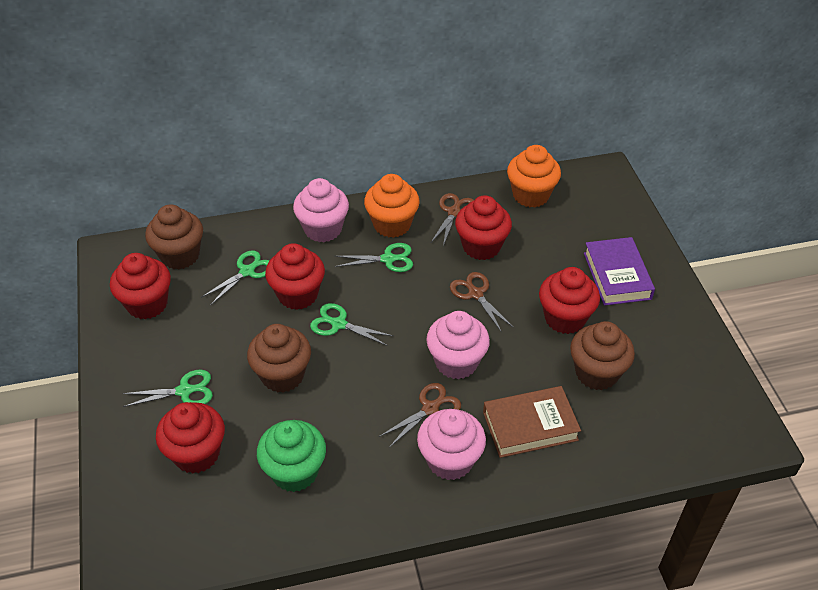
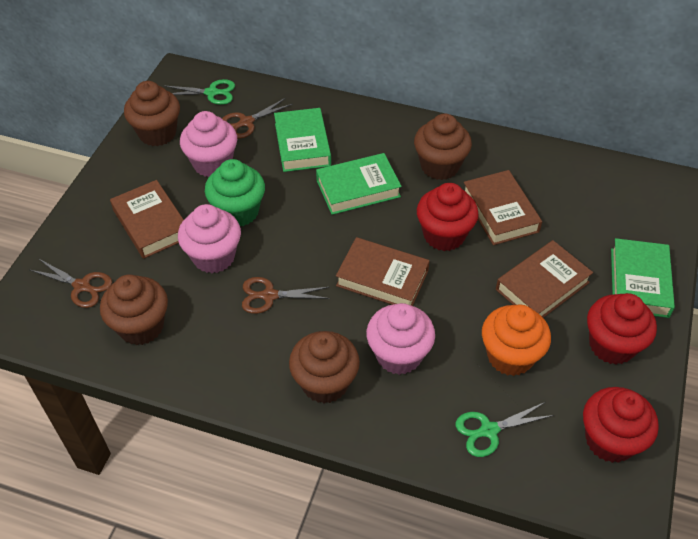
brown book: 1 -> 4
brown cupcake: 3 -> 4
green book: 0 -> 3
green scissors: 4 -> 2
orange cupcake: 2 -> 1
purple book: 1 -> 0
red cupcake: 5 -> 3

